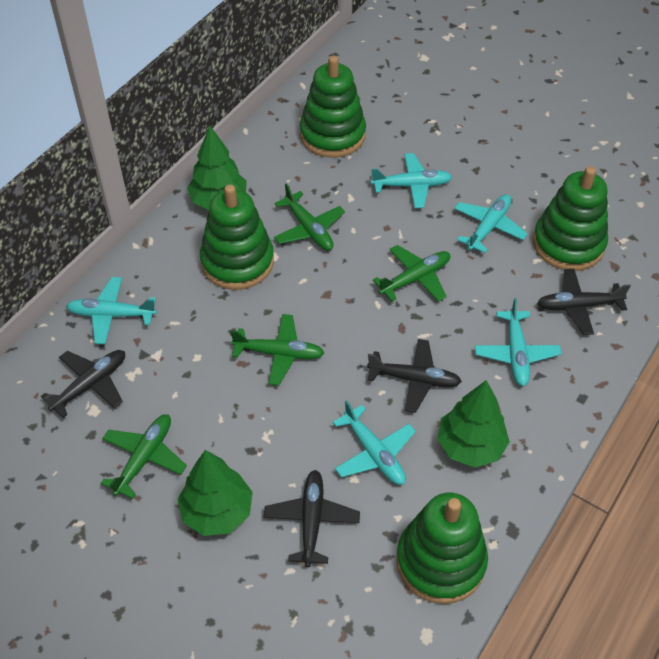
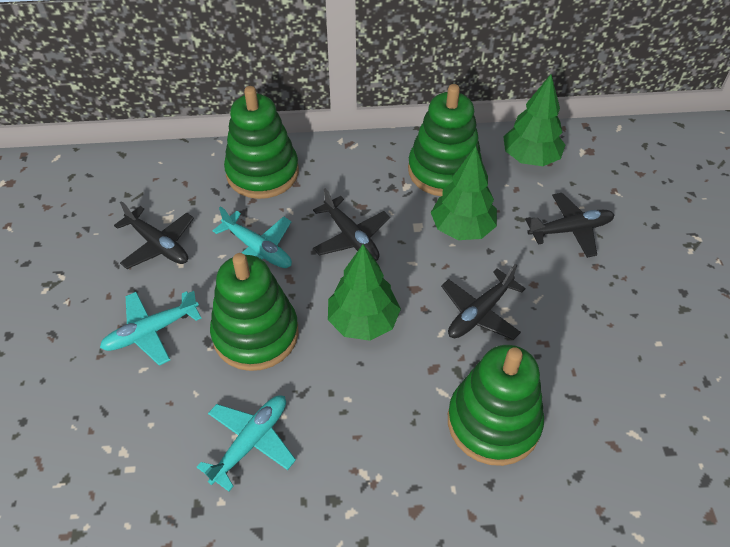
green plane: 4 -> 0
turquoise plane: 5 -> 3

